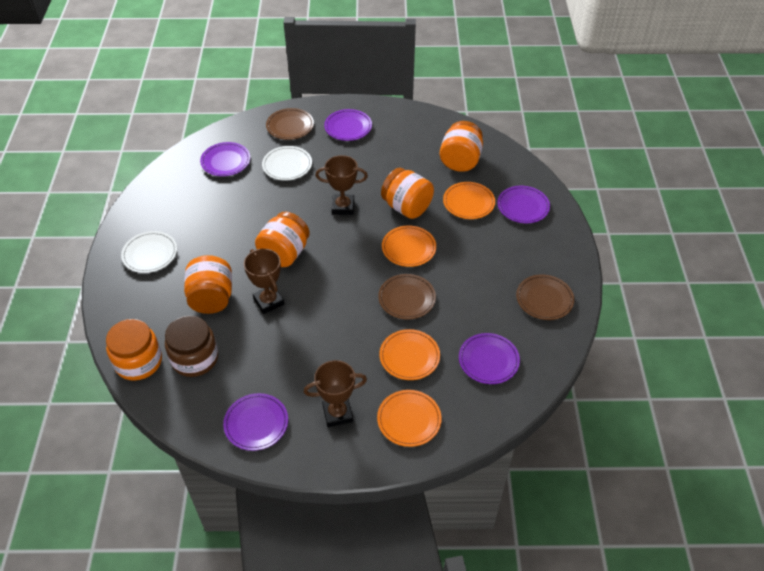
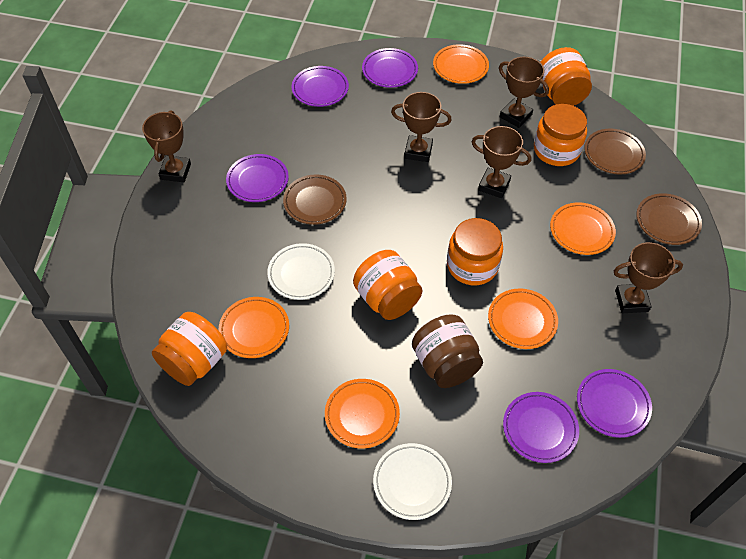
brown trophy: 3 -> 5
orange plate: 4 -> 5

